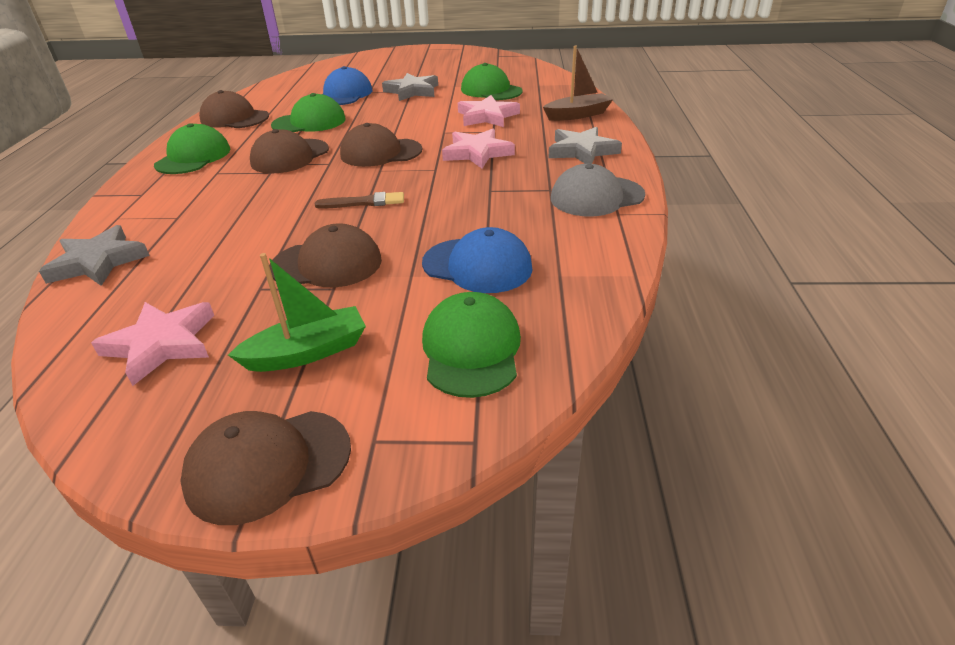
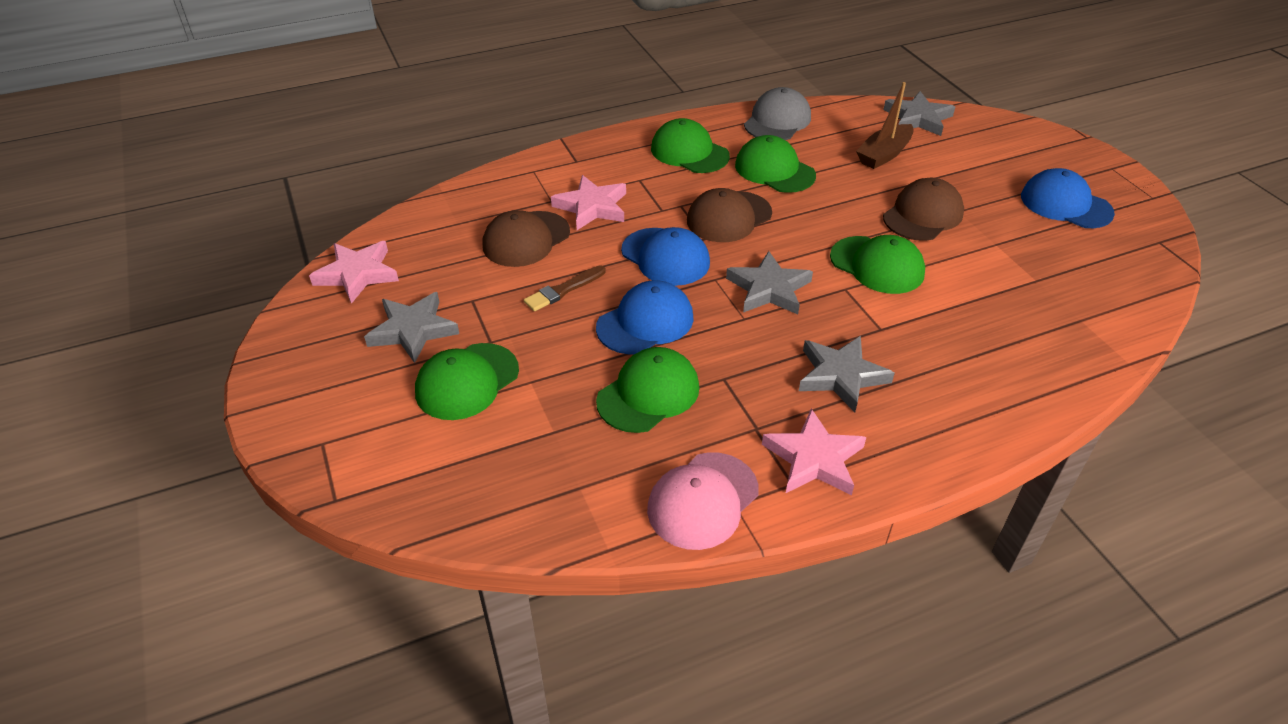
blue cap: 2 -> 3
brown cap: 5 -> 3
green boat: 1 -> 0
green cap: 4 -> 5
grey star: 3 -> 4
pink cap: 0 -> 1

